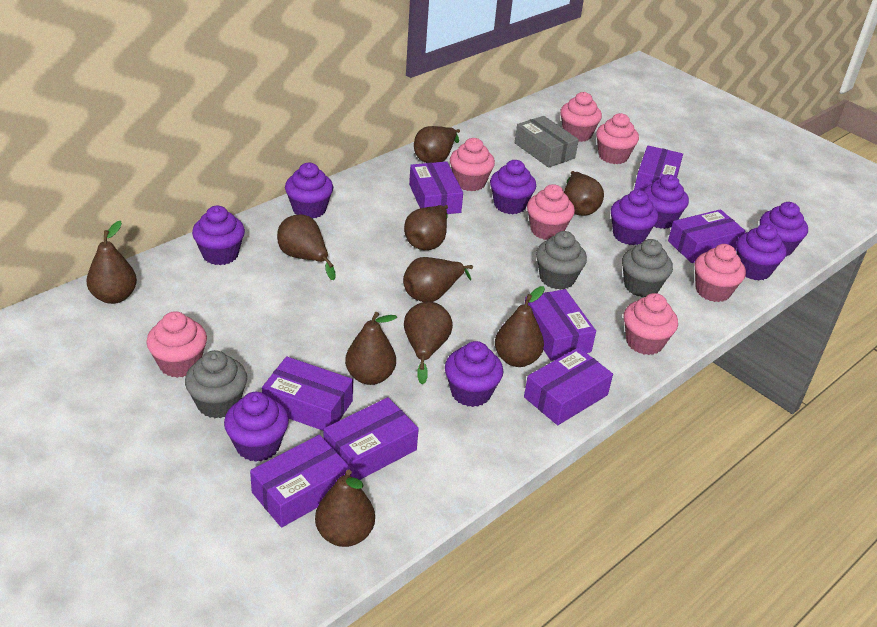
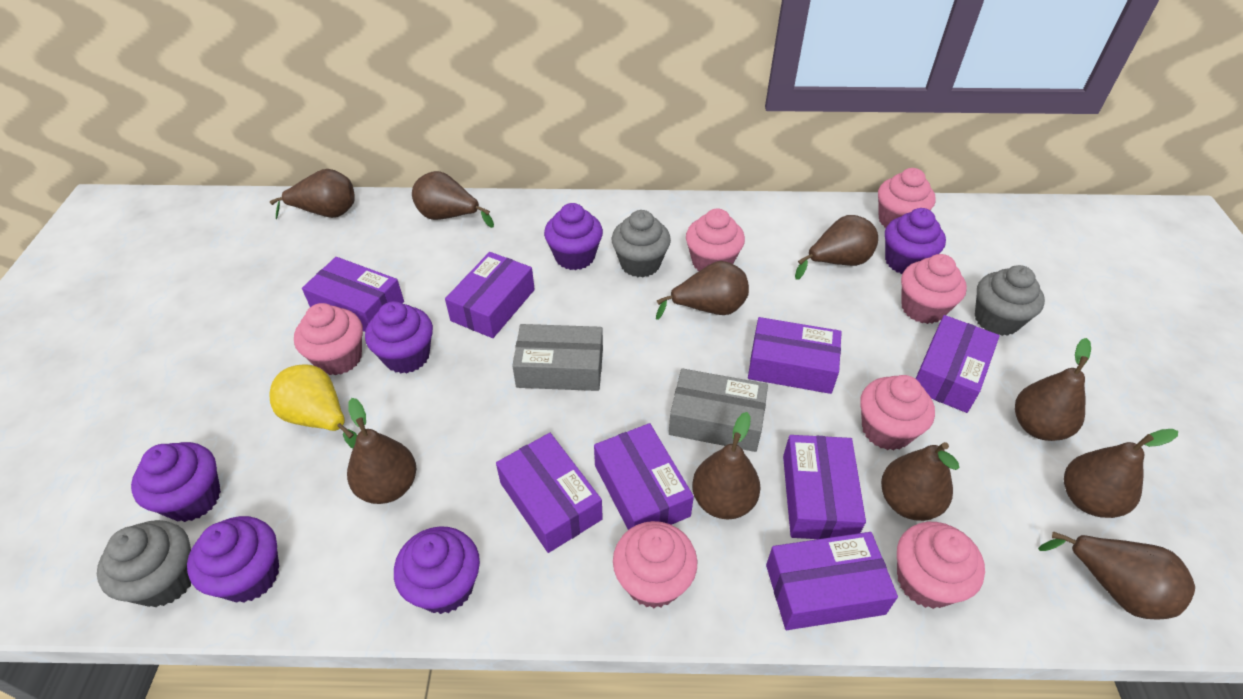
grey box: 1 -> 2
purple cupcake: 9 -> 6
yellow pear: 0 -> 1

